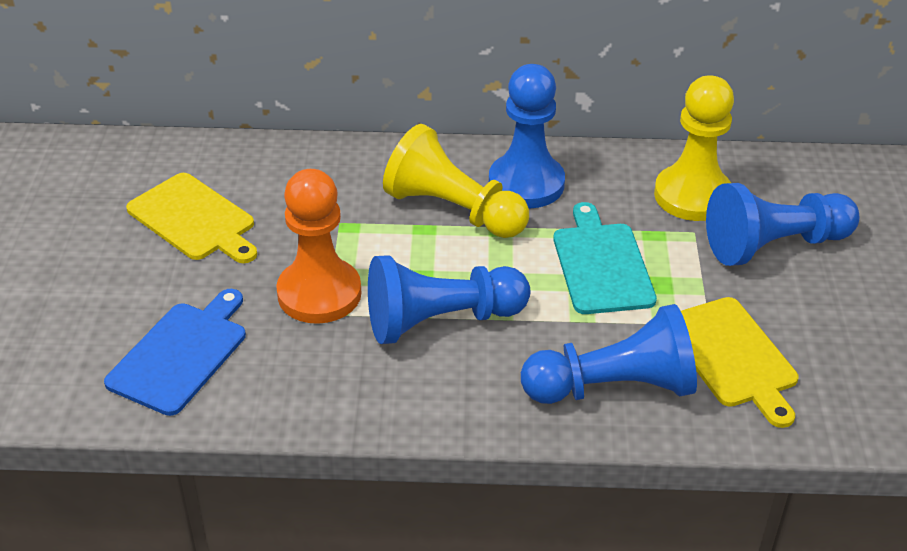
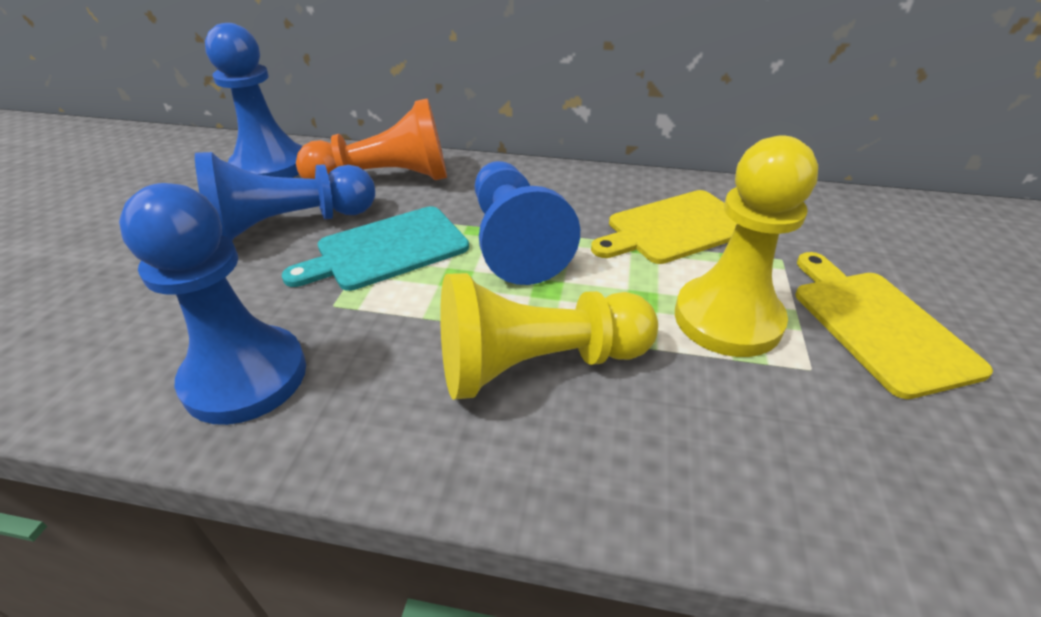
blue cutting board: 1 -> 0

